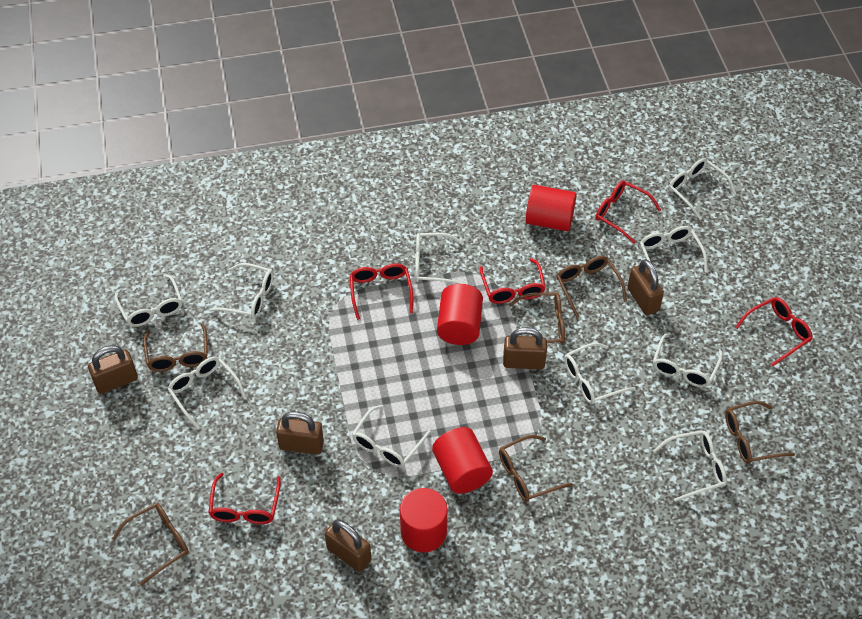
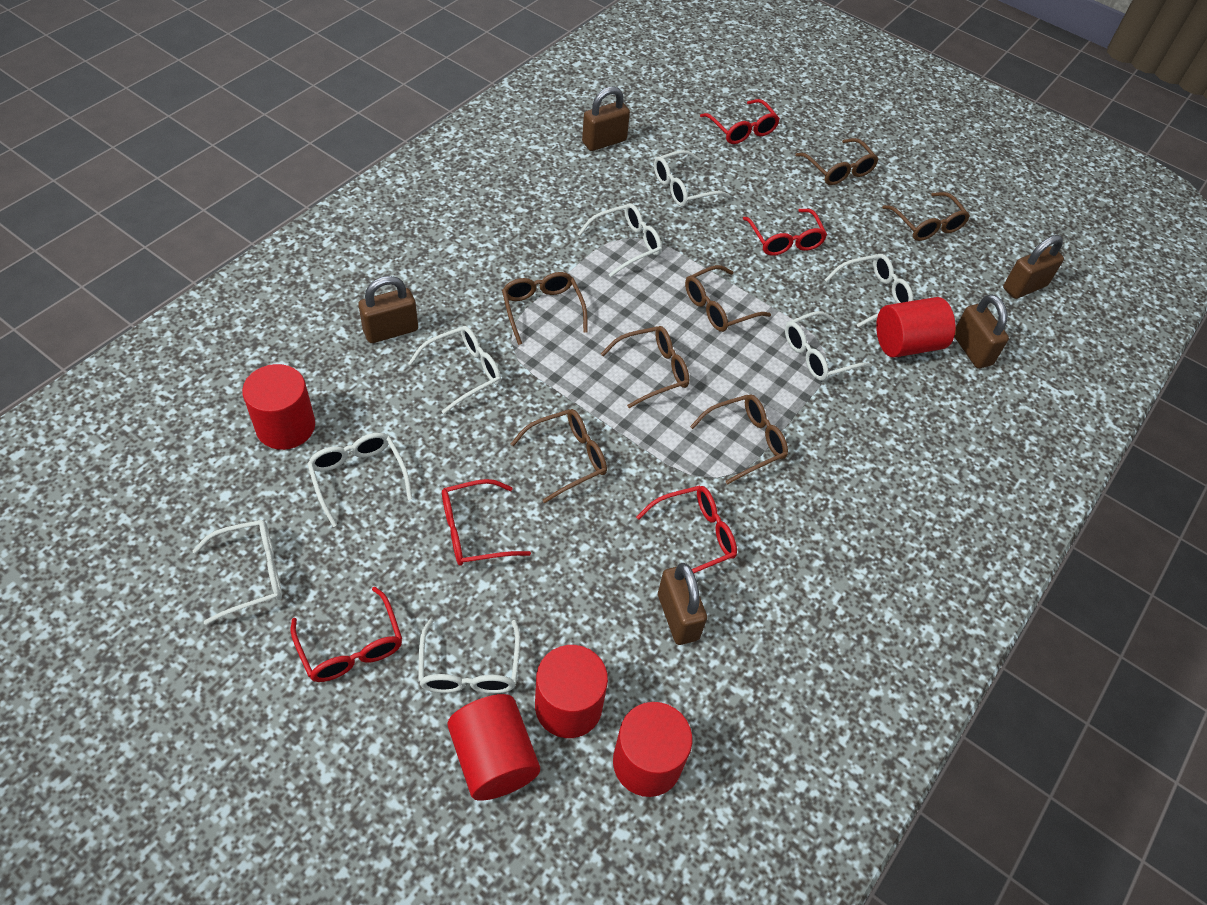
brown glasses: 6 -> 7
red cylinder: 4 -> 5
white glasses: 10 -> 8

